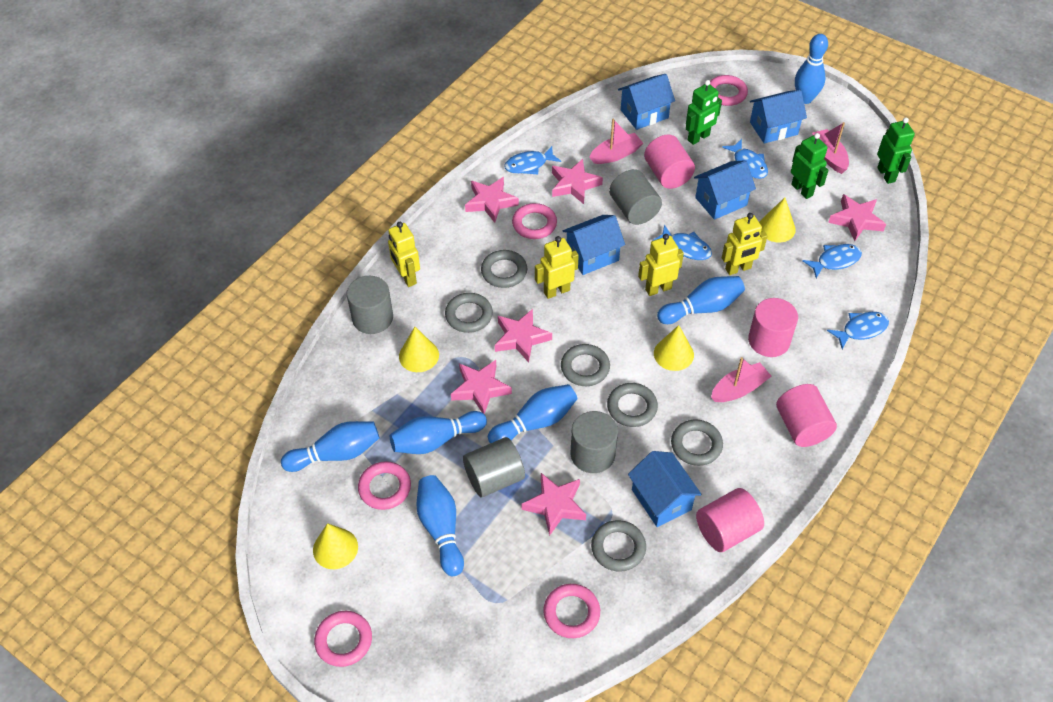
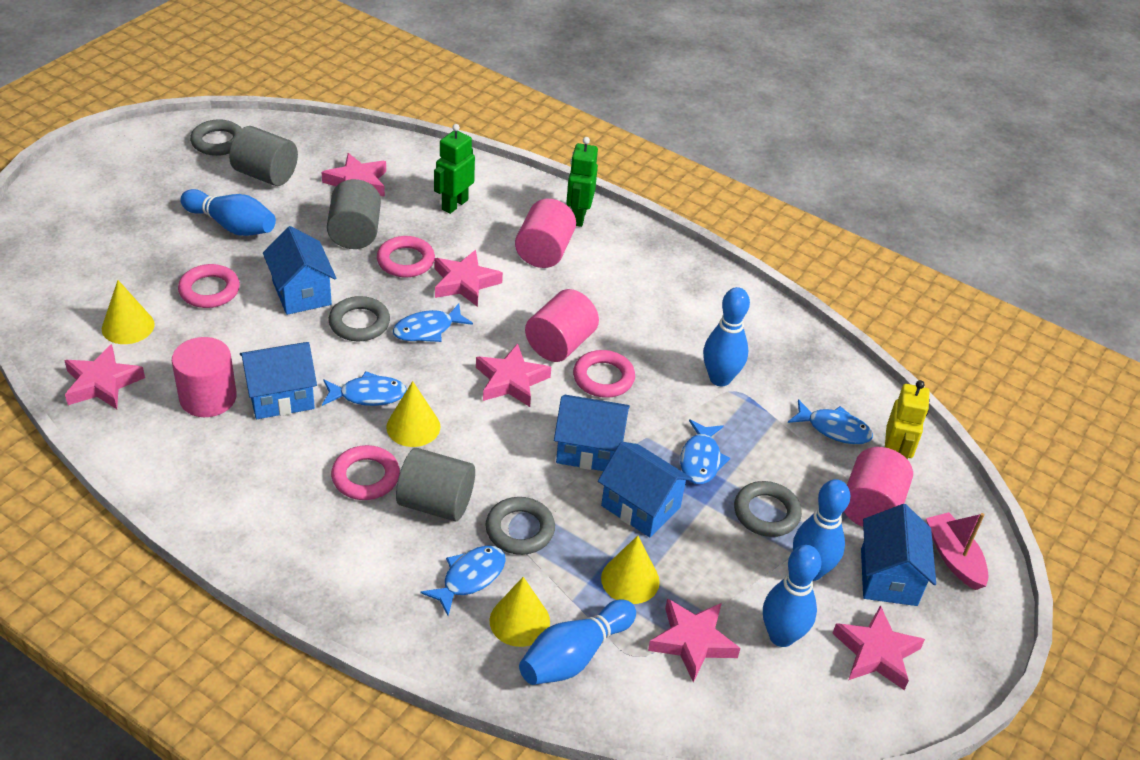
blue bowling pin: 6 -> 5
green robot: 3 -> 2
grey cylinder: 4 -> 3
grey ring: 6 -> 4
pink boat: 3 -> 1
pink ring: 5 -> 4
yellow robot: 4 -> 1

